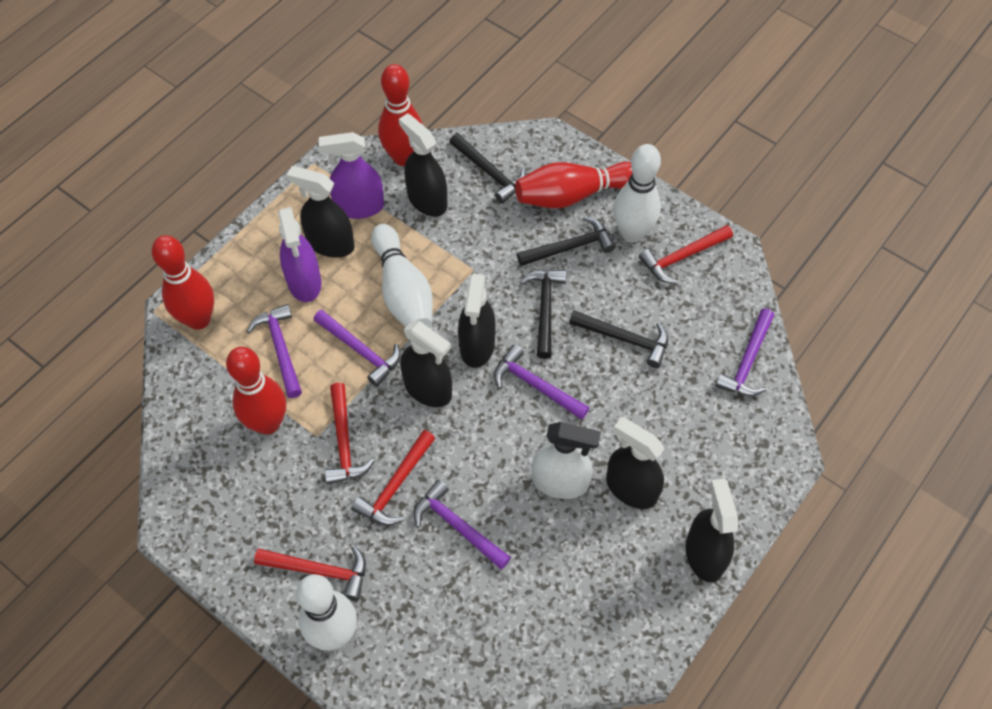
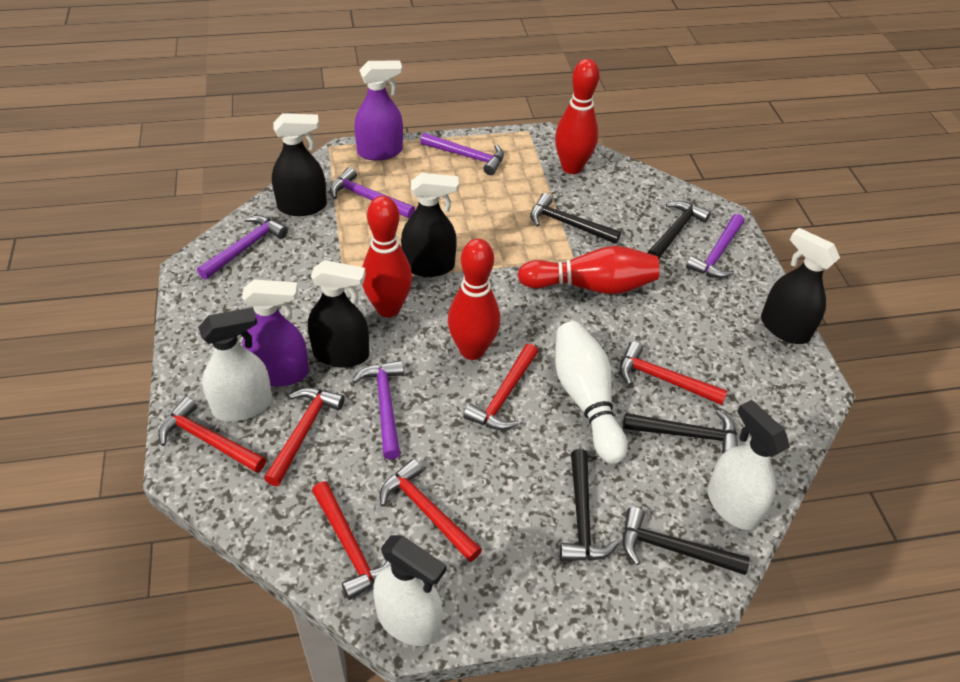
black hammer: 4 -> 5
black spray bottle: 6 -> 4
red hammer: 4 -> 6
white bowling pin: 3 -> 1
white spray bottle: 1 -> 3

